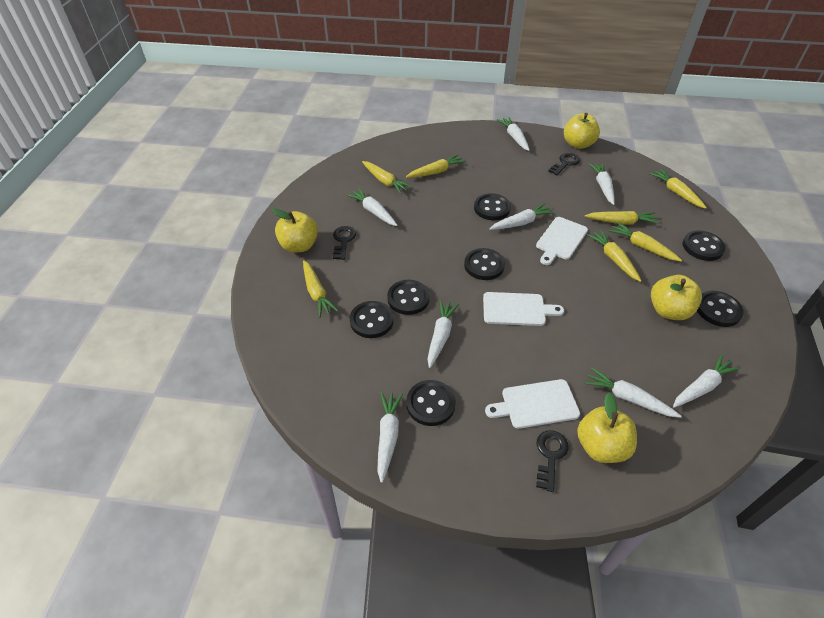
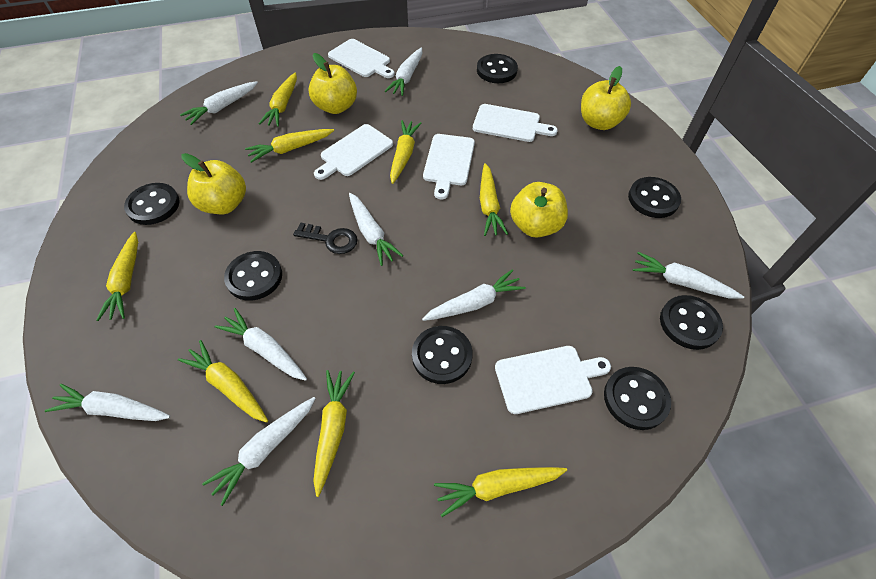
black key: 3 -> 1
white cutting board: 3 -> 5
yellow carrot: 7 -> 8

